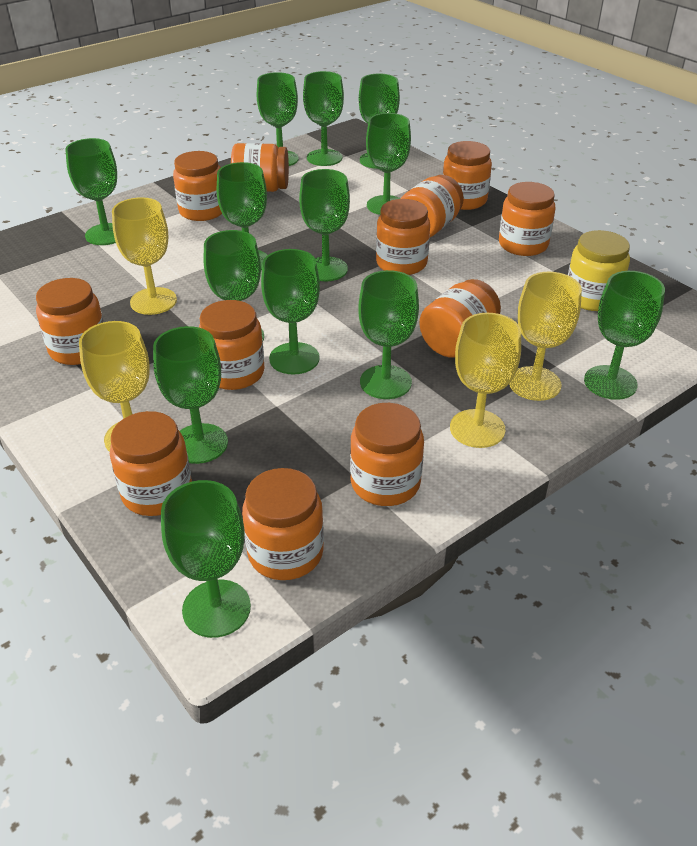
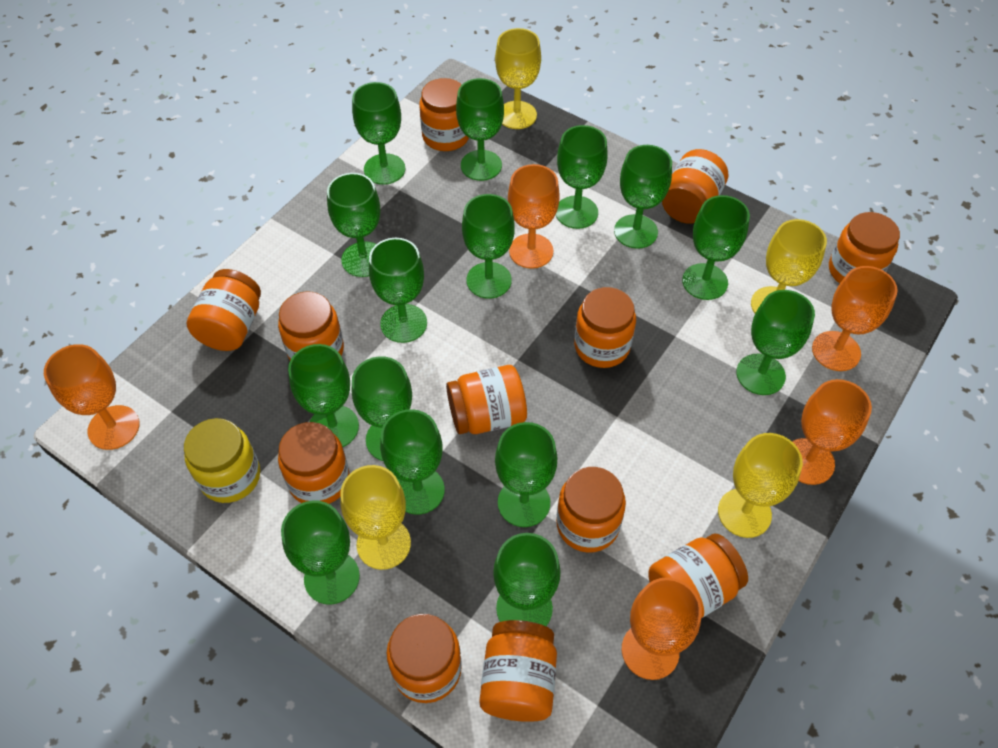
green goblet: 13 -> 15
orange goblet: 0 -> 5

